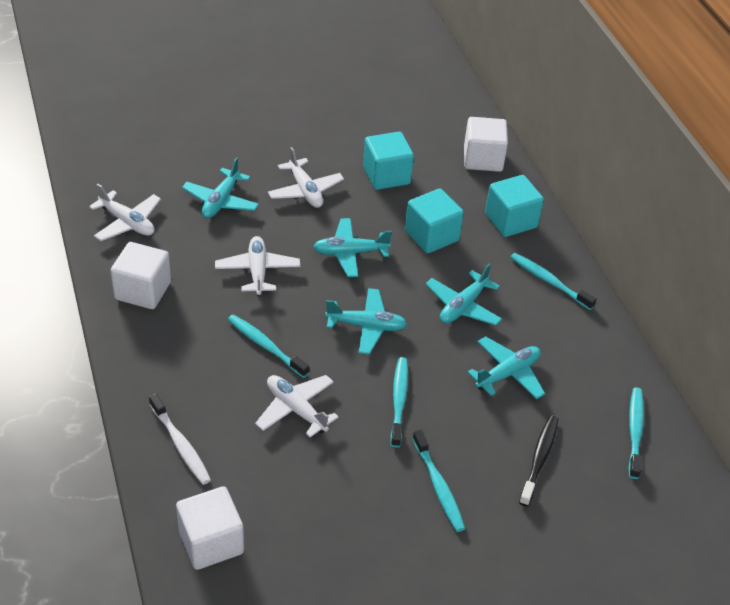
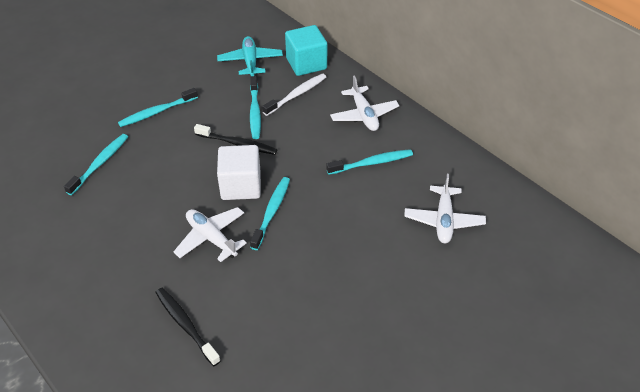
black toothbrush: 1 -> 2
turquoise cube: 3 -> 1
turquoise plane: 5 -> 1
white cube: 3 -> 1
white plane: 4 -> 3

